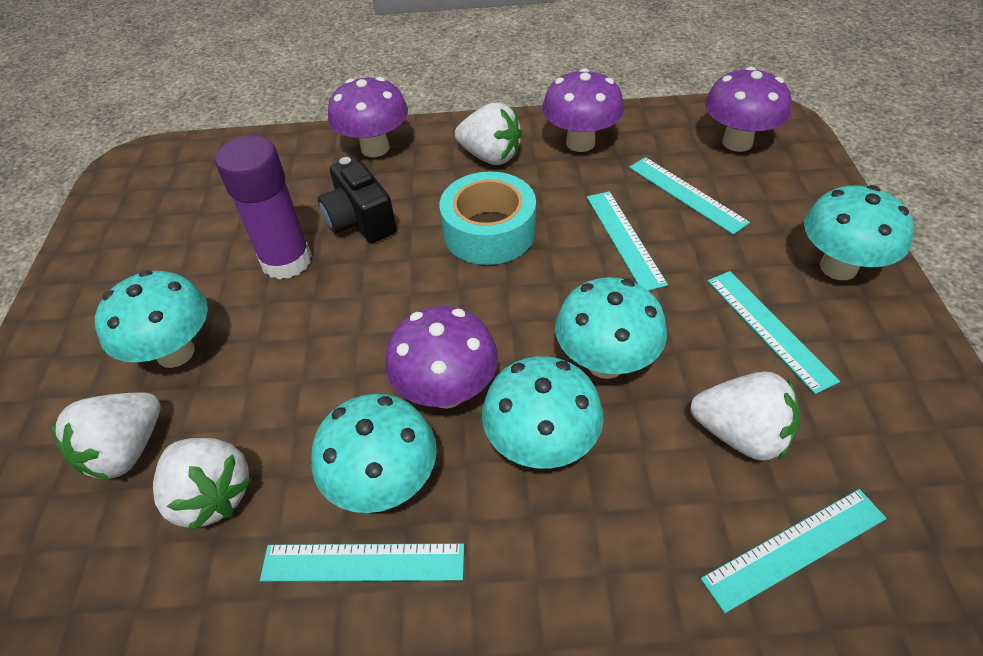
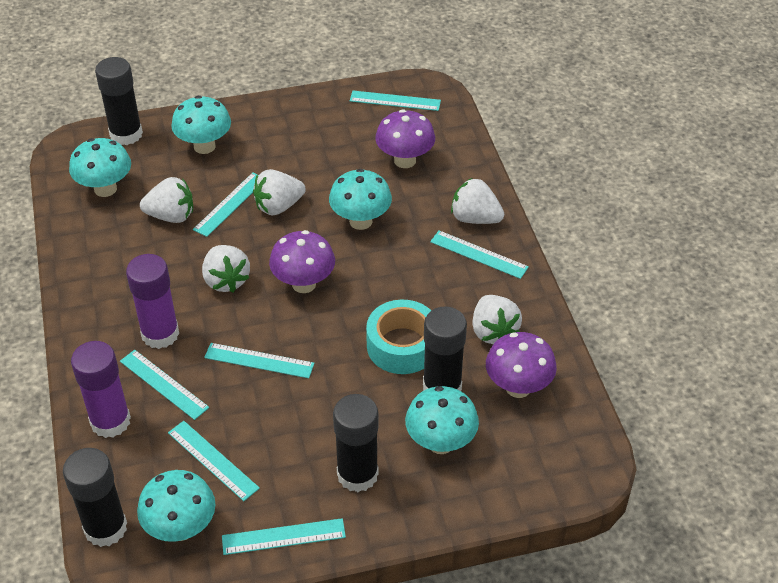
black camera: 1 -> 0
black glue stick: 0 -> 4
purple glue stick: 1 -> 2
purple mushroom: 4 -> 3
turquoise ruler: 5 -> 7
white strawberry: 4 -> 5

